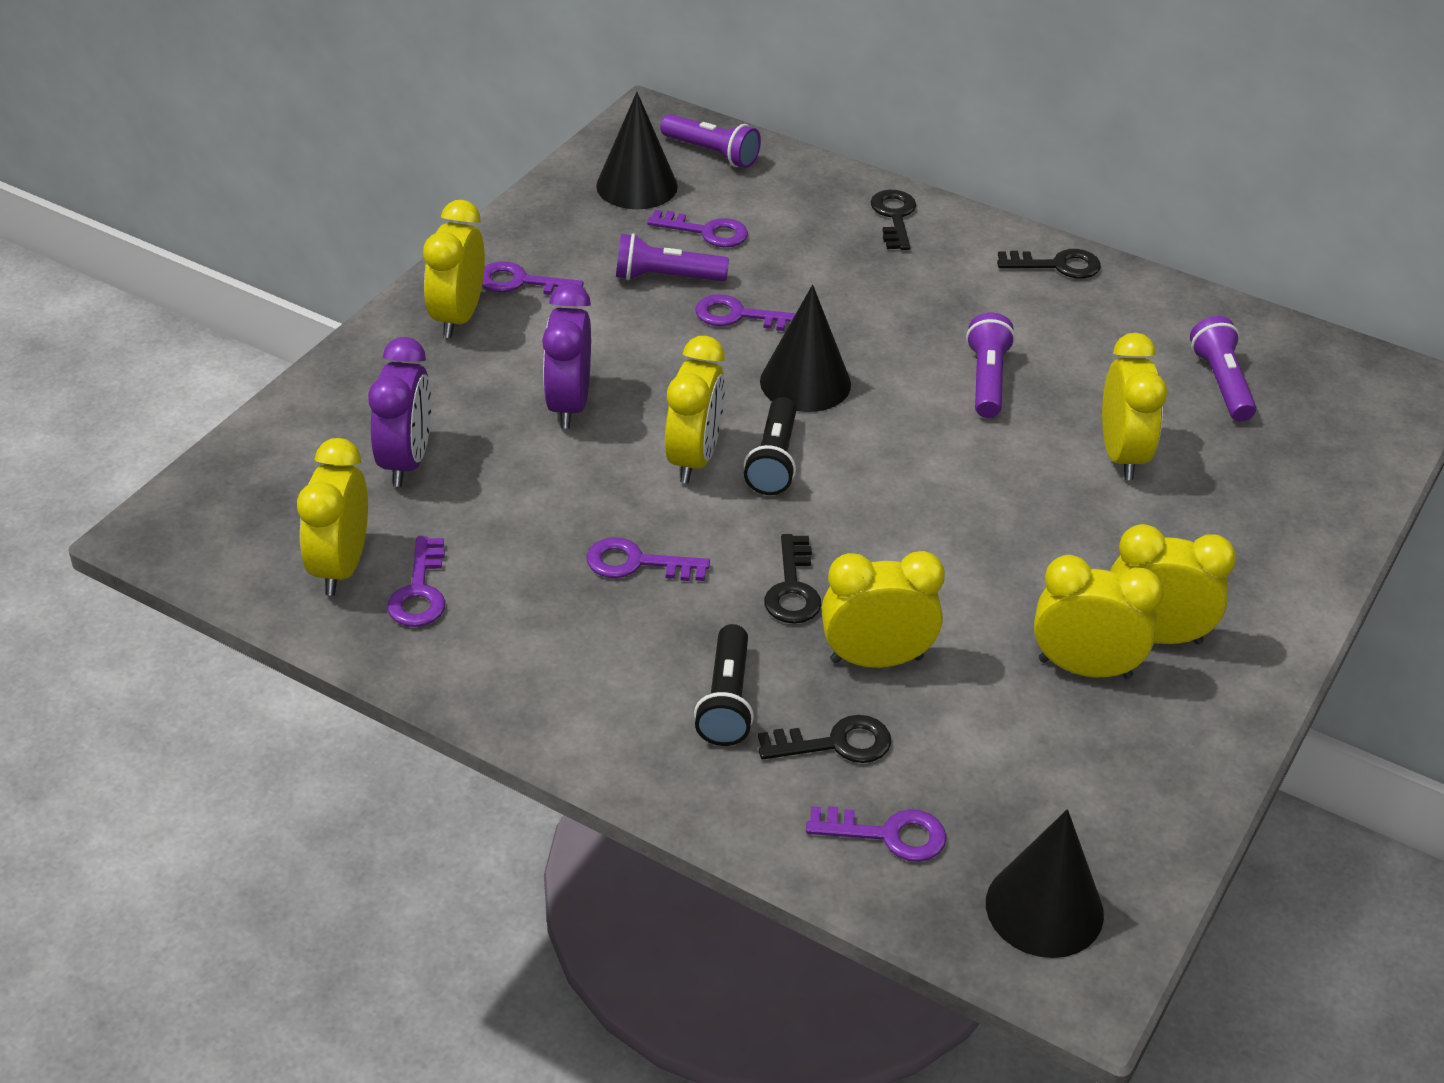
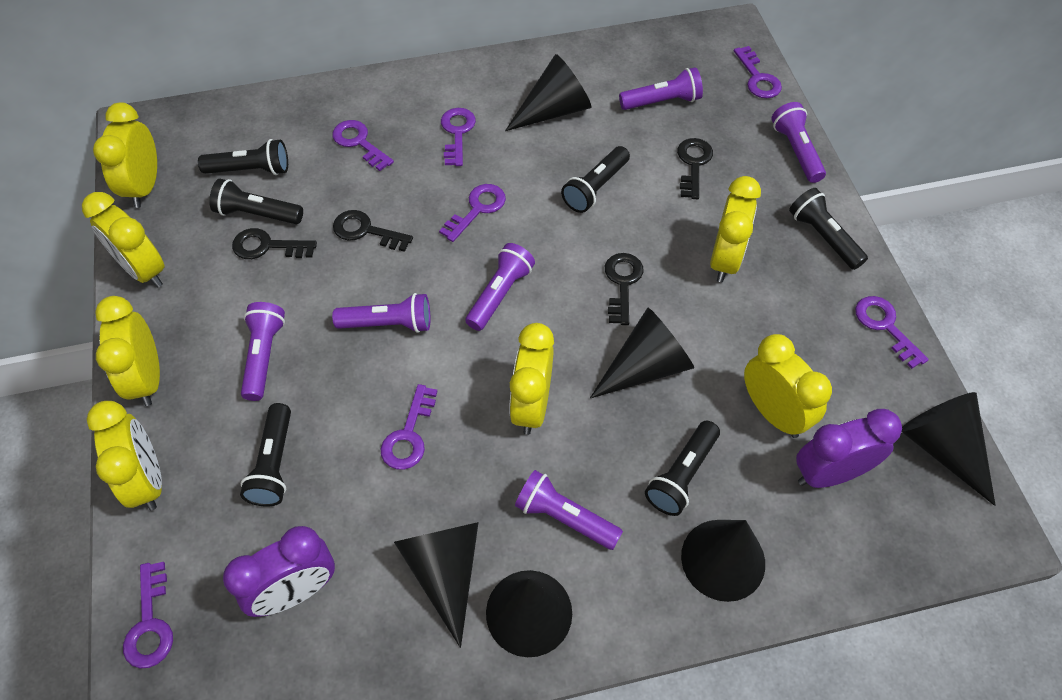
black cone: 3 -> 6
black flashlight: 2 -> 6
purple flashlight: 4 -> 6
purple key: 6 -> 7

